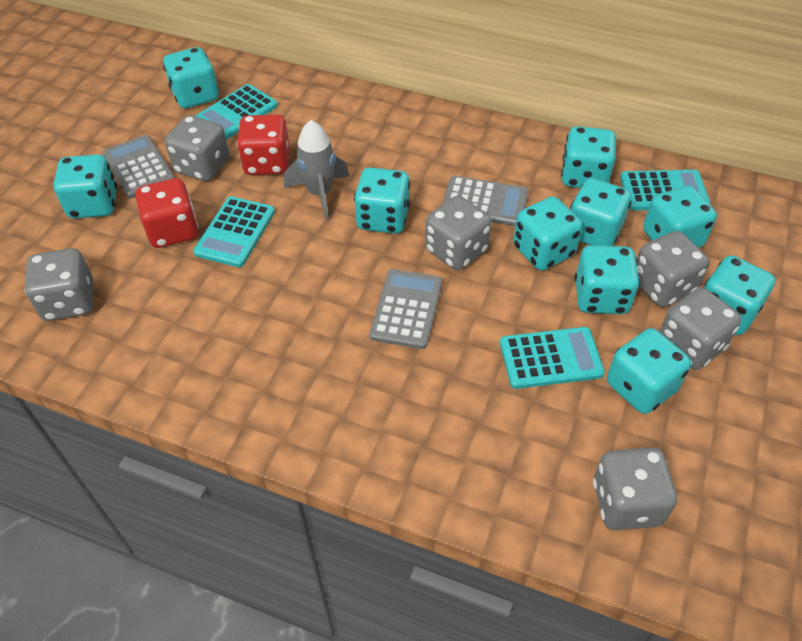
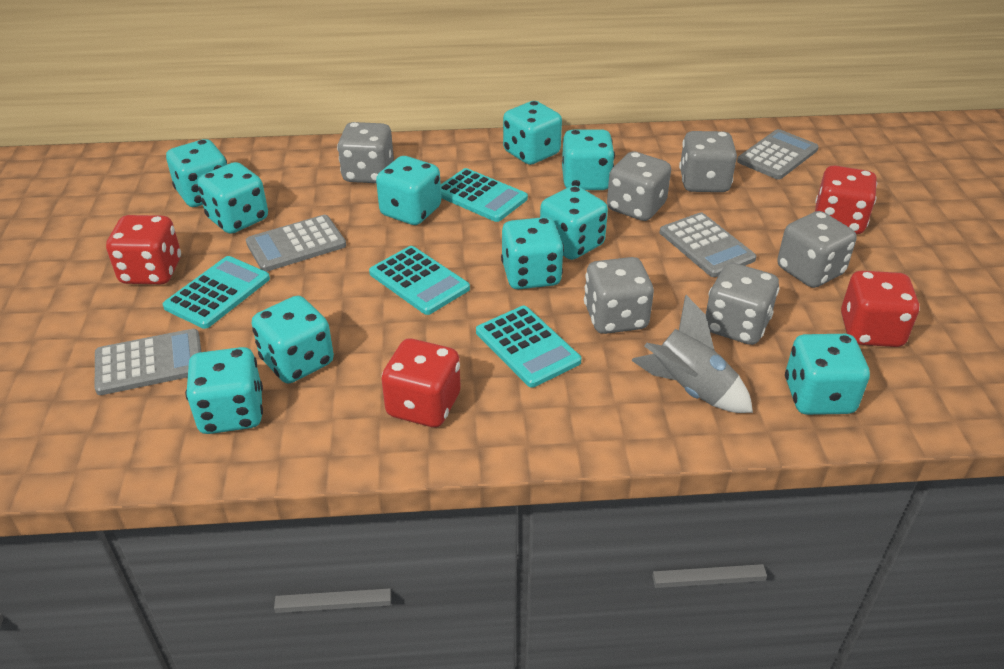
grey calculator: 3 -> 4
red dice: 2 -> 4

